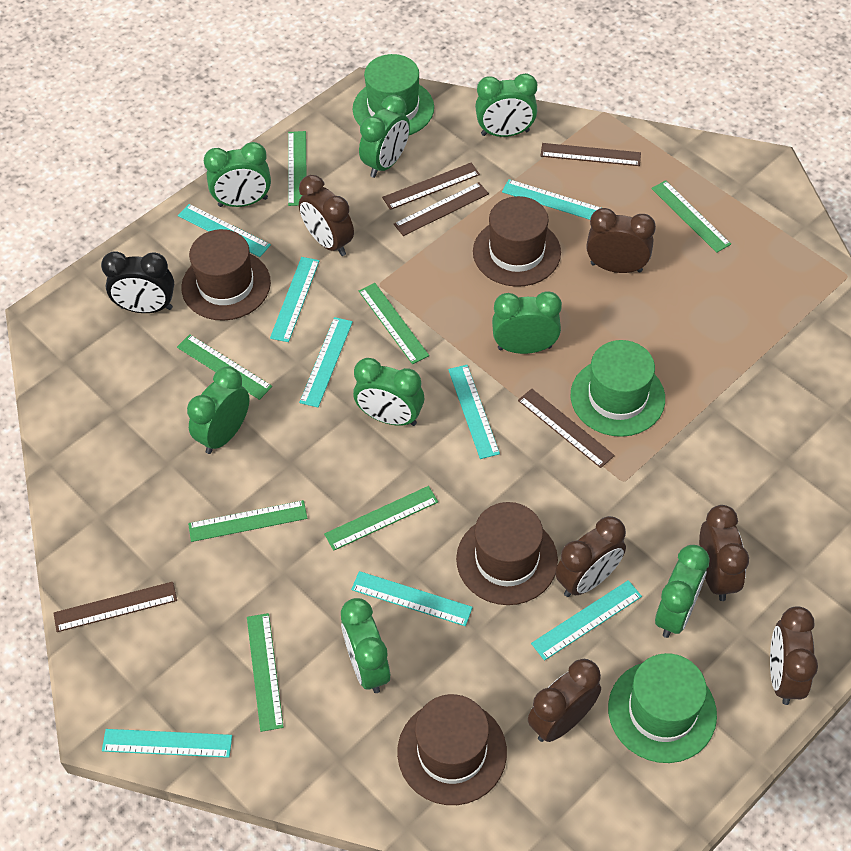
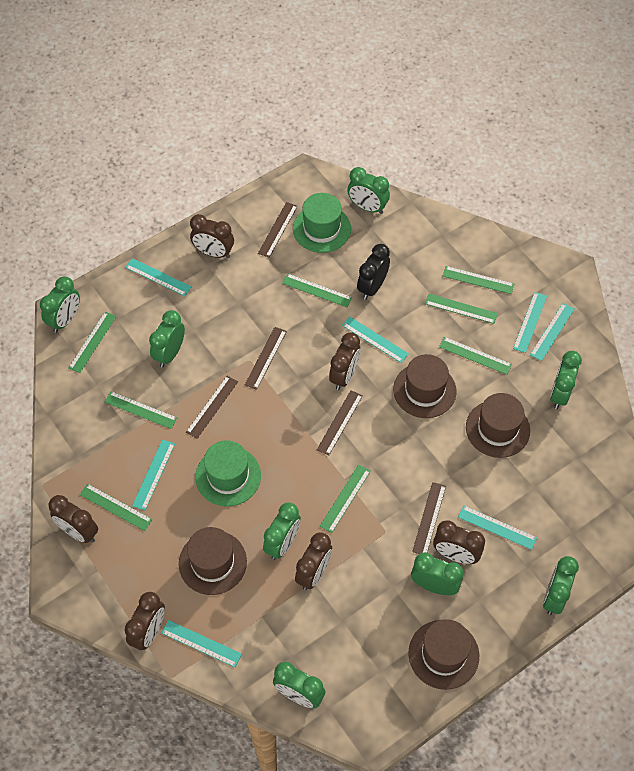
green hat: 3 -> 2
green ruler: 7 -> 8
turquoise ruler: 8 -> 7

